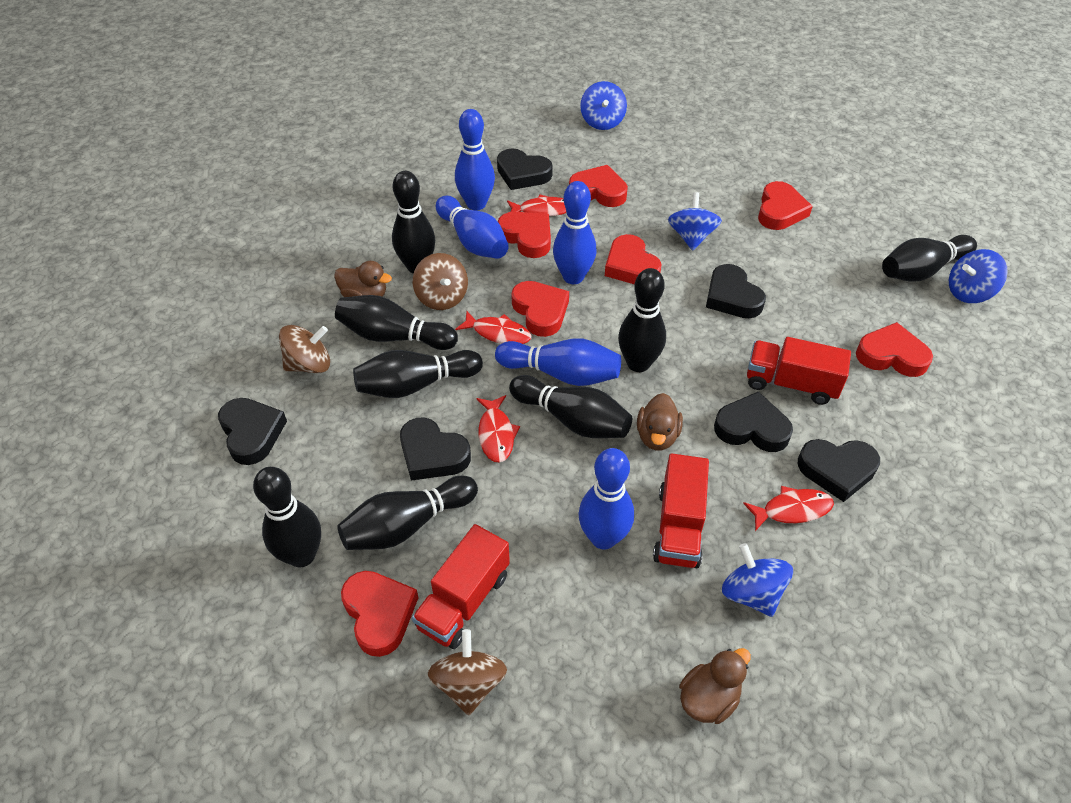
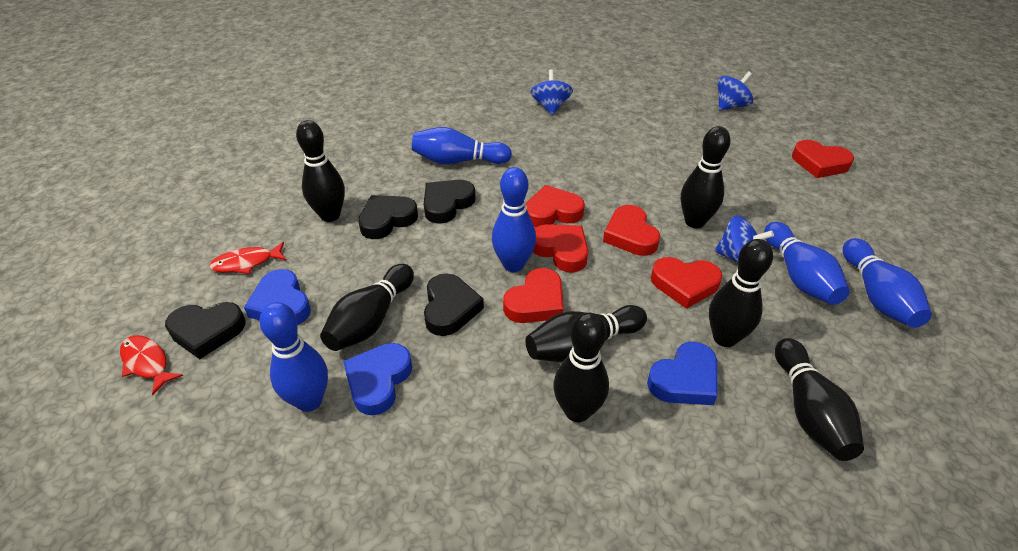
black bowling pin: 8 -> 7
black heart: 6 -> 4
blue heart: 0 -> 3
blue spinning top: 4 -> 3
brown duck: 3 -> 0
brown spinning top: 3 -> 0
red fish: 4 -> 2
red heart: 7 -> 6
red truck: 3 -> 0

